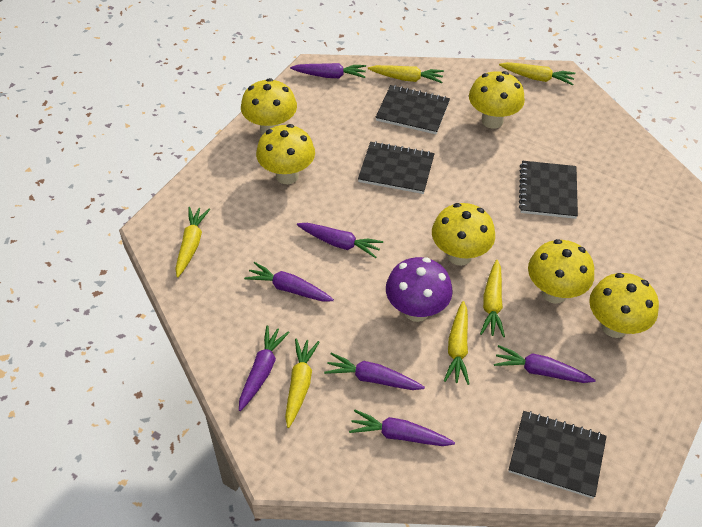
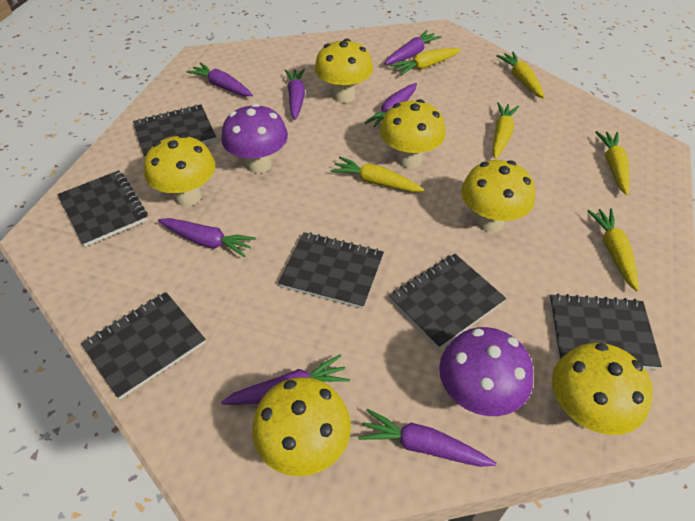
black notebook: 4 -> 6
purple mushroom: 1 -> 2

